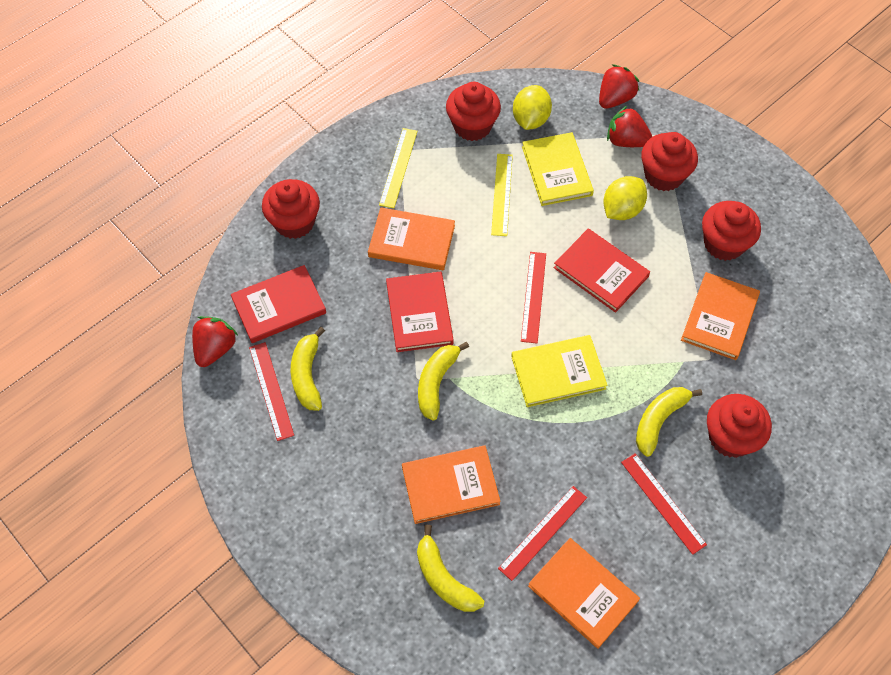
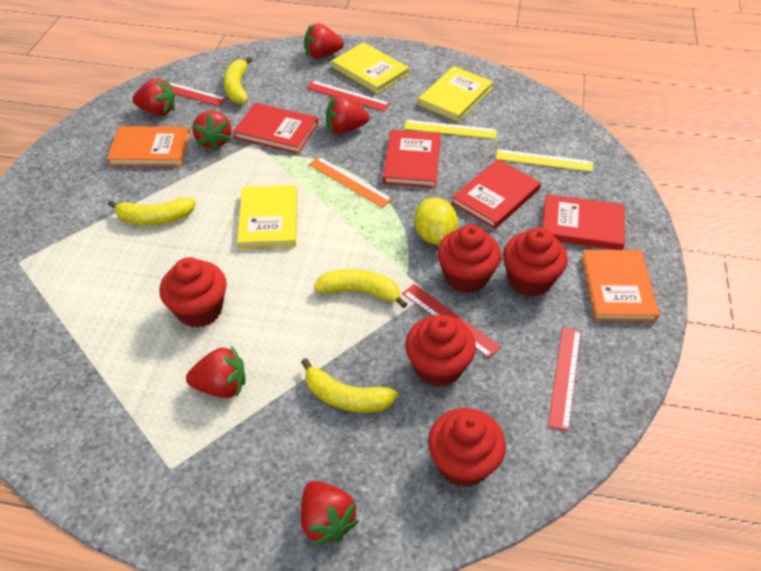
orange book: 4 -> 2
orange ruler: 0 -> 1
red book: 3 -> 4
red strawberry: 3 -> 6
yellow book: 2 -> 3
yellow lemon: 2 -> 1

